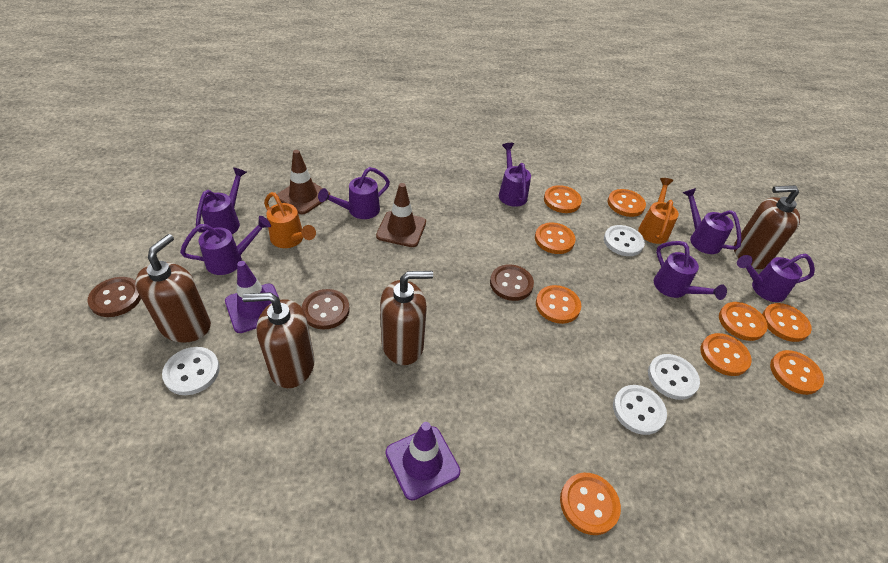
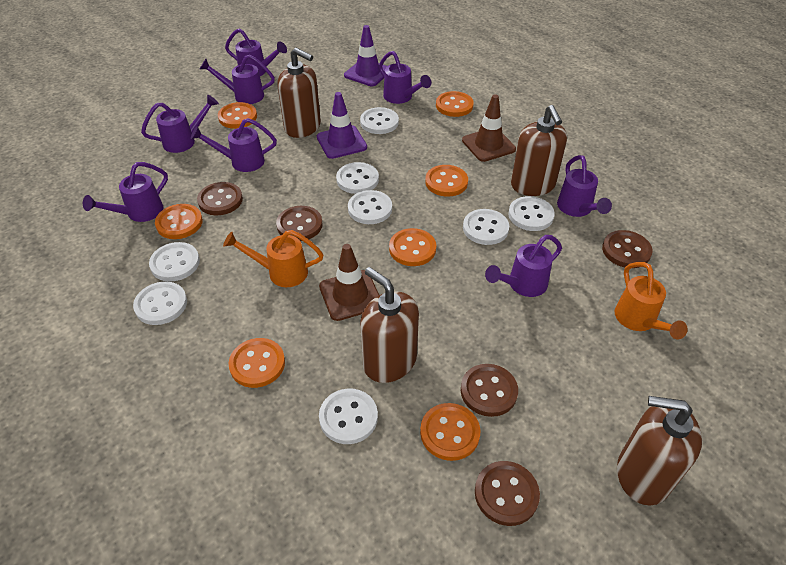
brown button: 3 -> 5
orange button: 9 -> 7
purple watering can: 7 -> 8
white button: 4 -> 8

